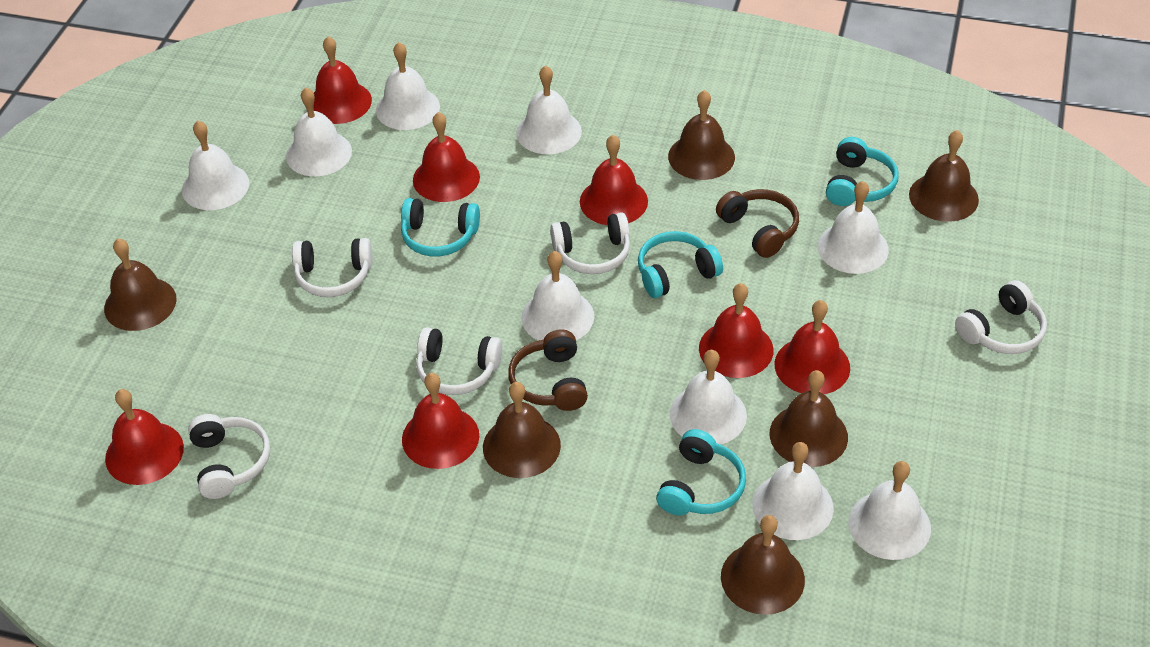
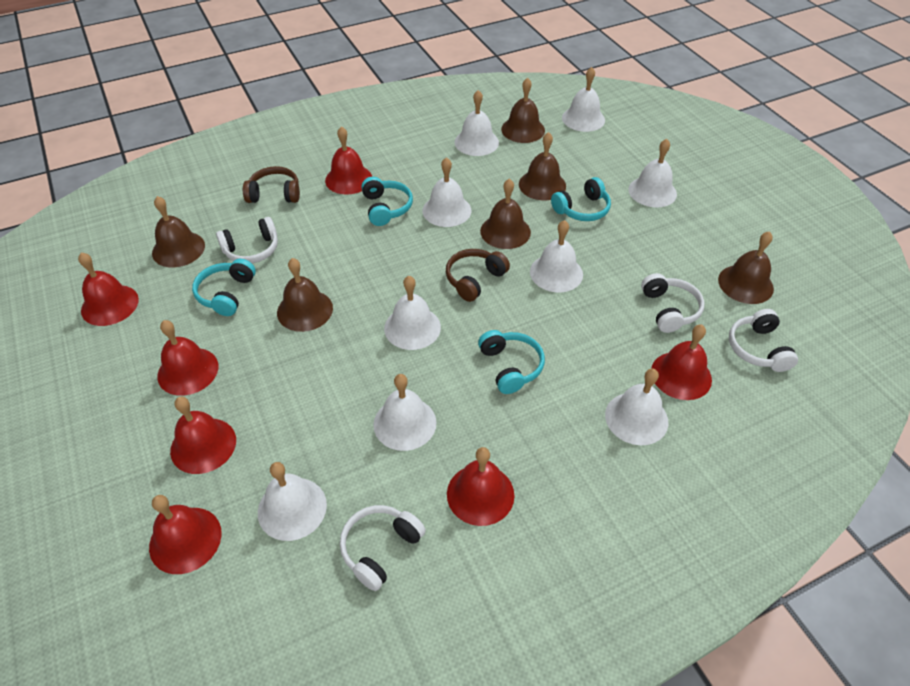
white headphones: 5 -> 4

